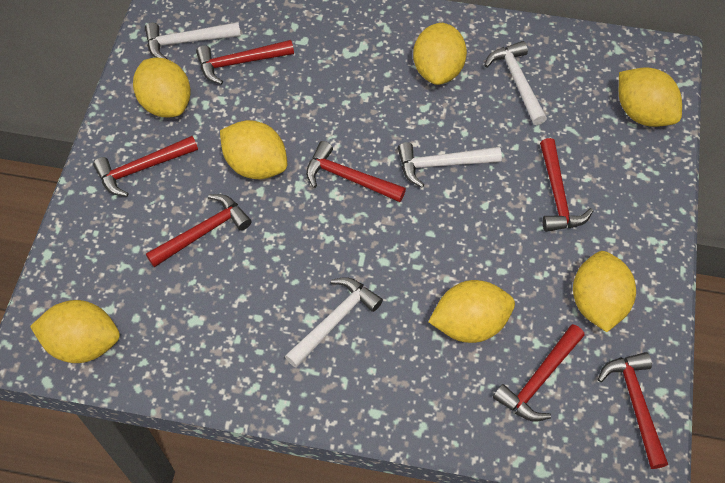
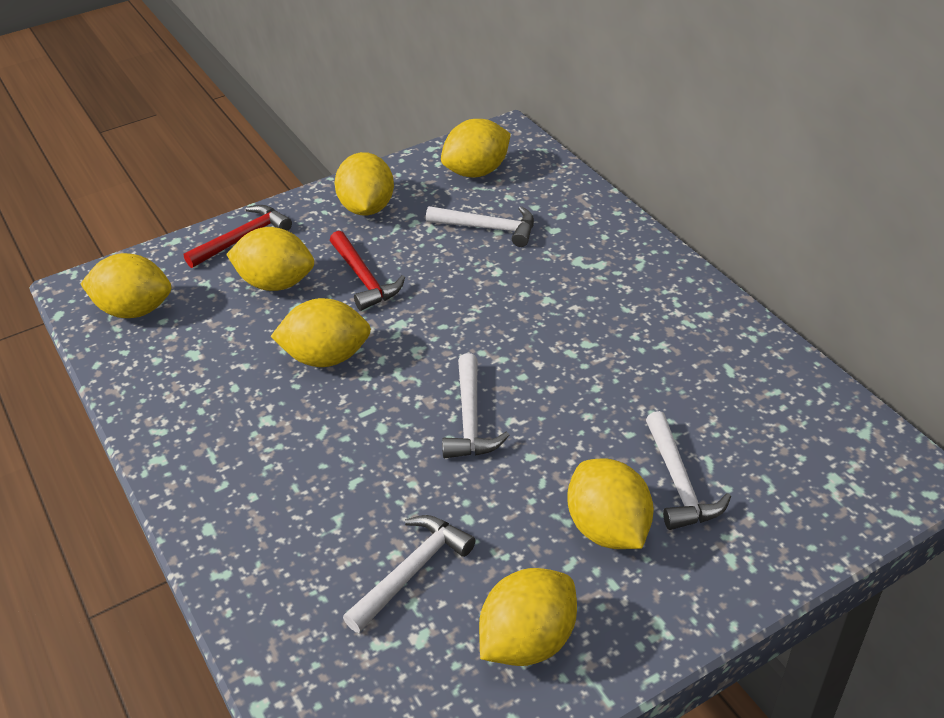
red hammer: 7 -> 2

